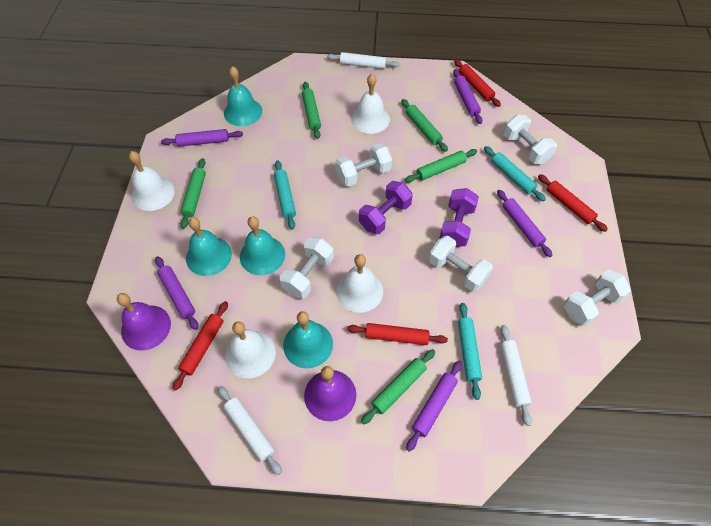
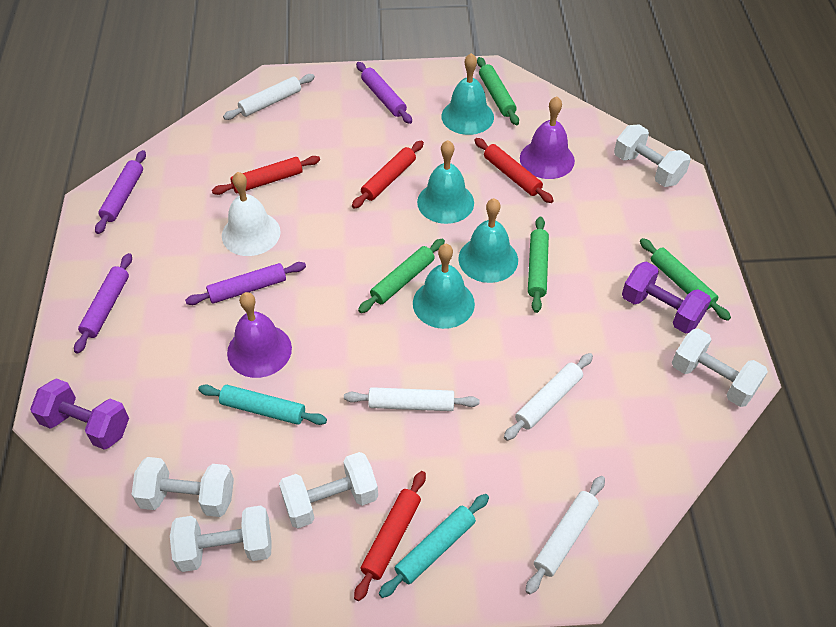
green rolling pin: 5 -> 4
purple rolling pin: 5 -> 4
turquoise rolling pin: 3 -> 2
white bell: 4 -> 1
white rolling pin: 3 -> 4

